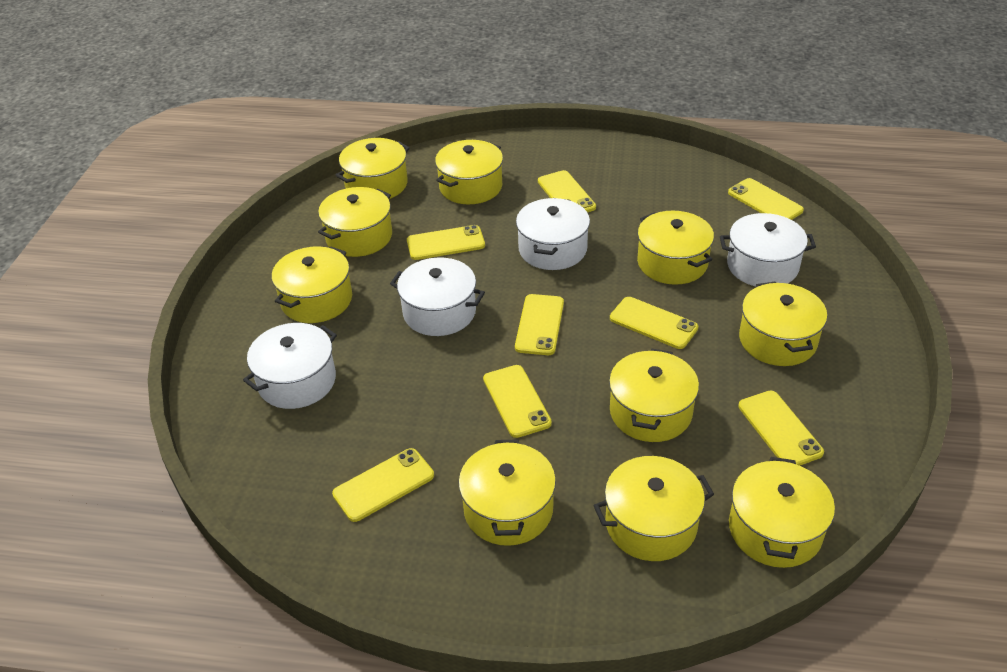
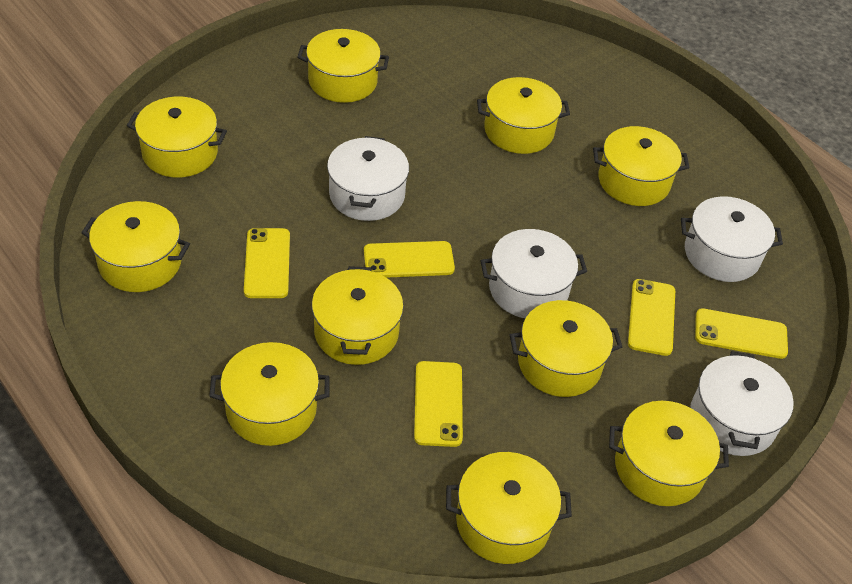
yellow phone: 8 -> 5

